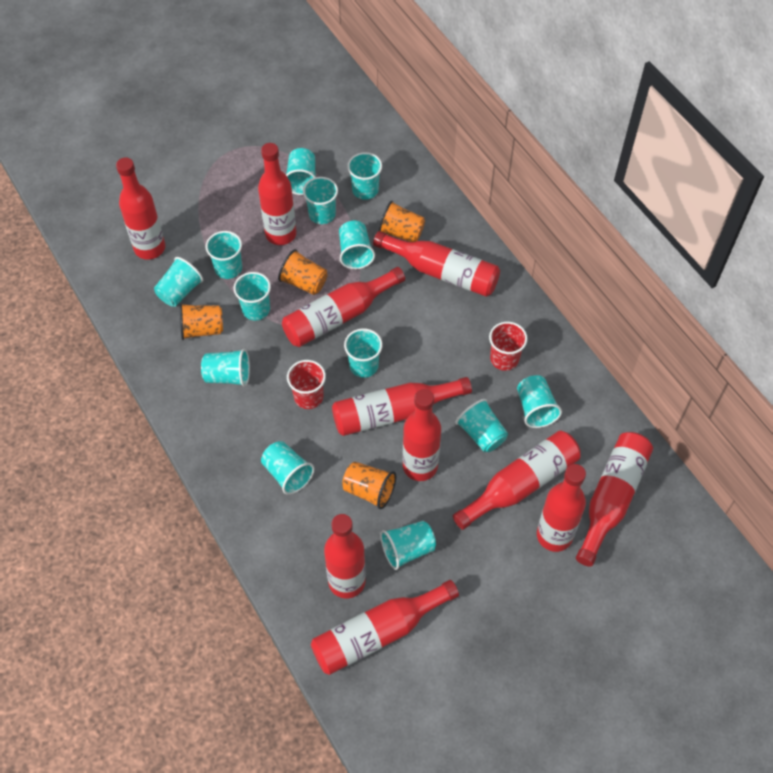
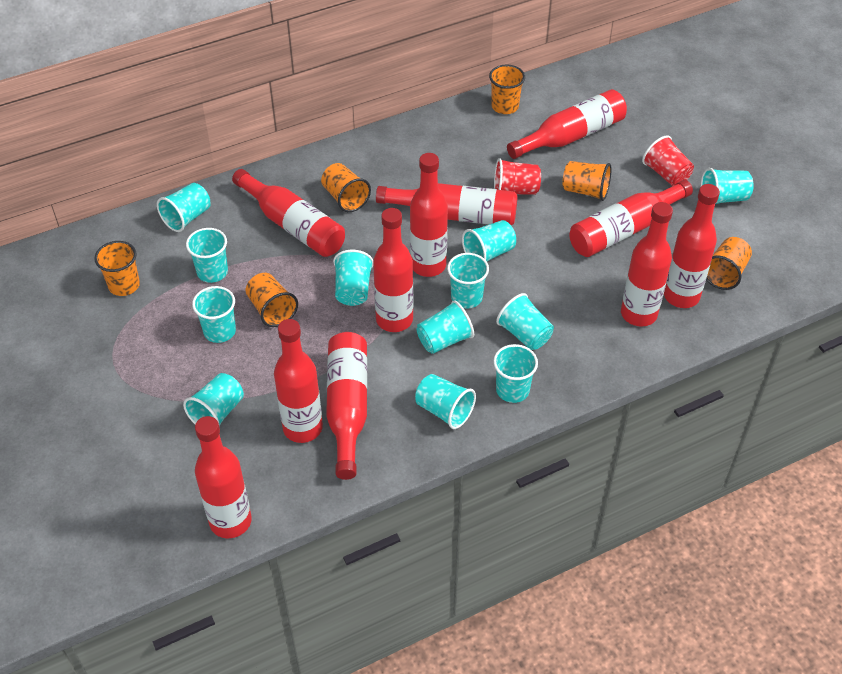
orange cup: 4 -> 6
turquoise cup: 13 -> 12

